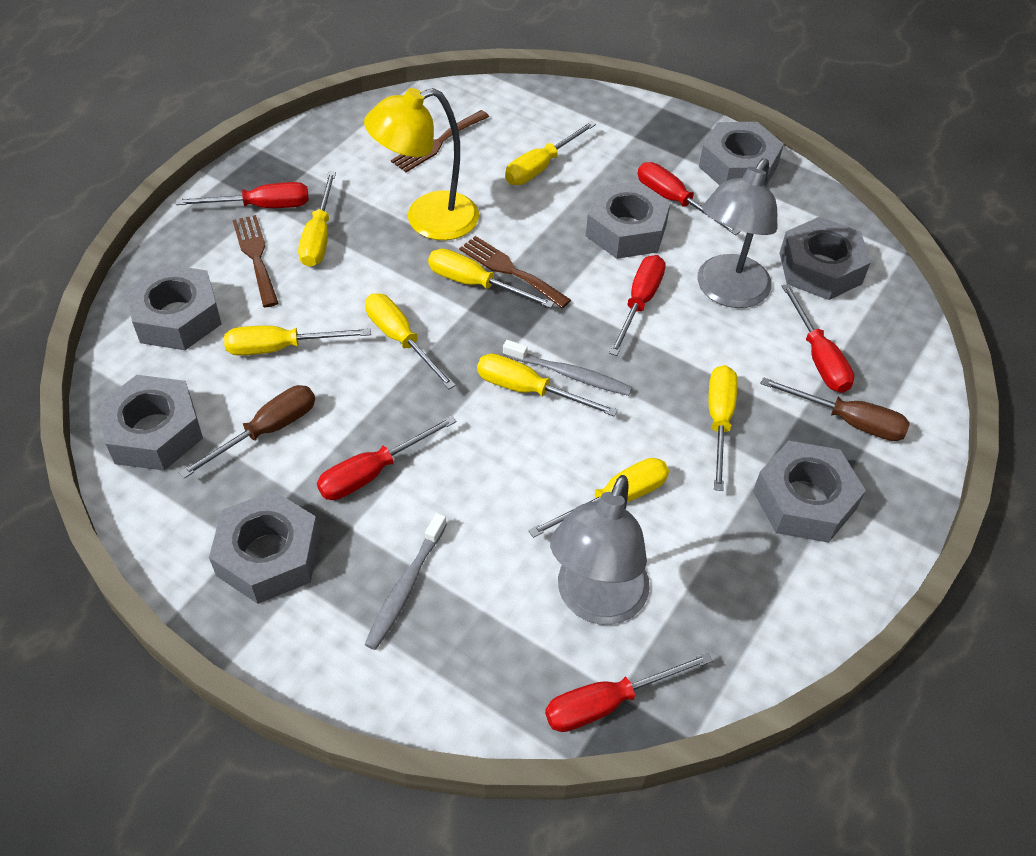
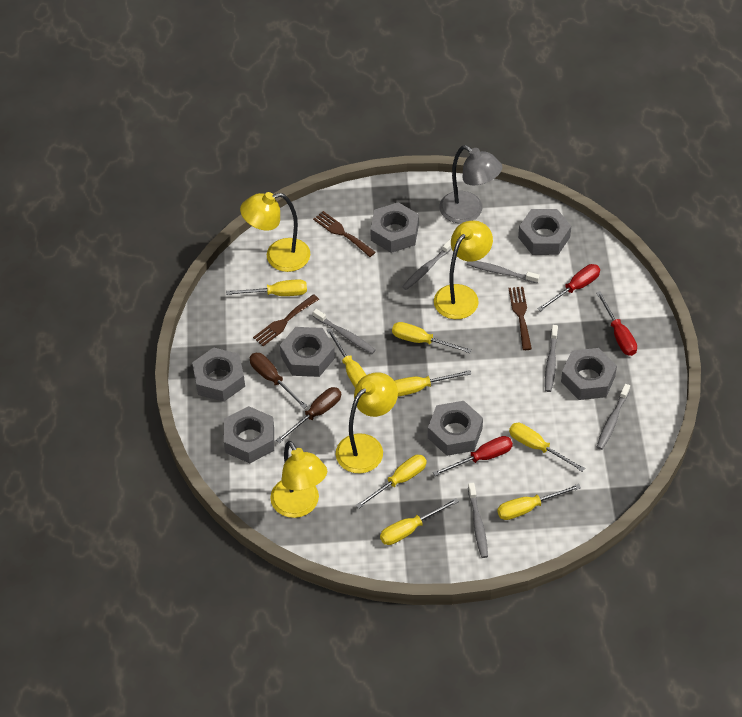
grey lamp: 2 -> 1
grey toothbrush: 2 -> 6
red screwdriver: 6 -> 3
yellow lamp: 1 -> 4

